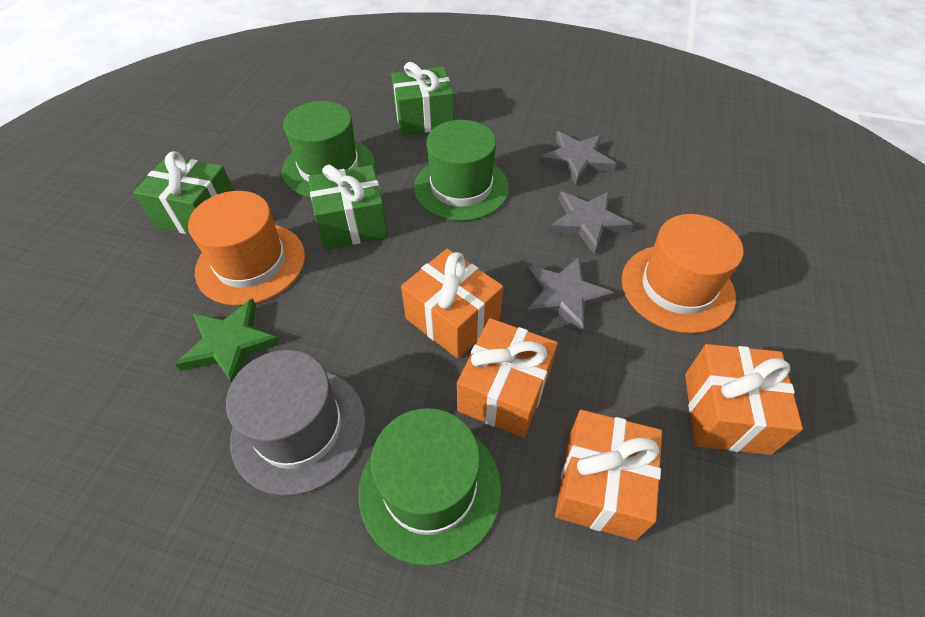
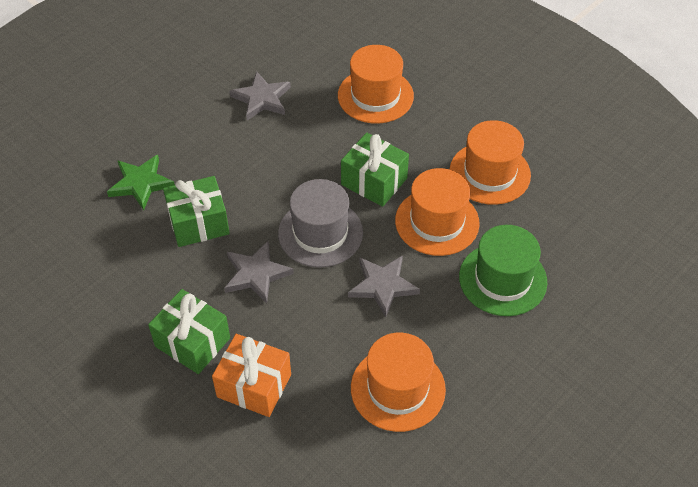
green hat: 3 -> 1
orange gift: 4 -> 1
orange hat: 2 -> 4

